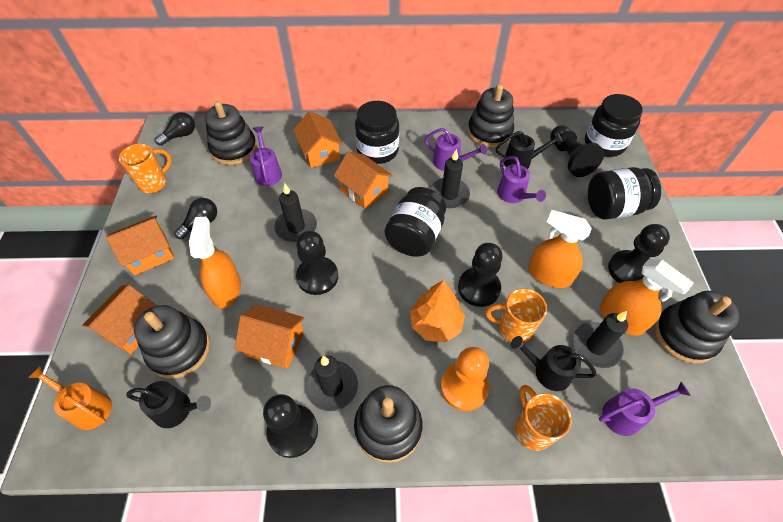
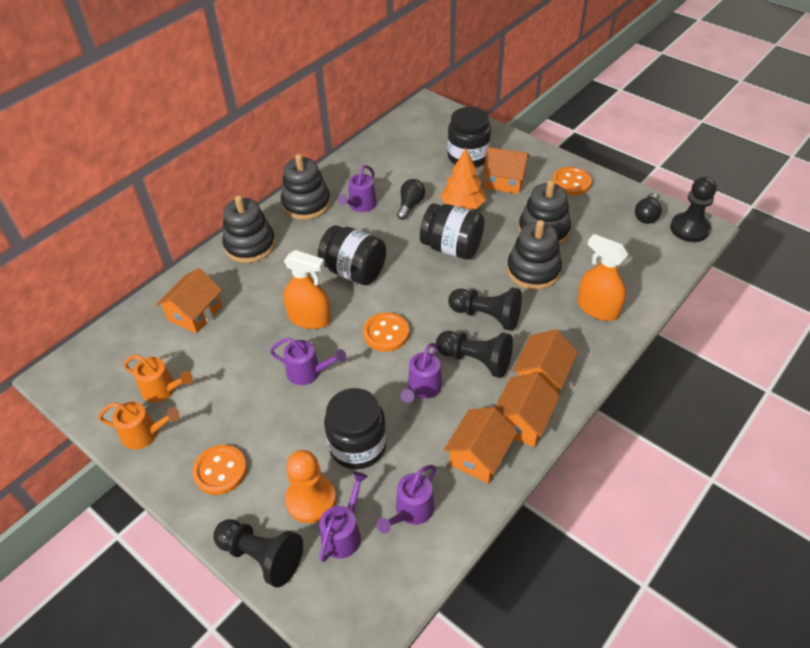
black candle: 4 -> 0
black pawn: 5 -> 4
black stacking toy: 5 -> 4
black watering can: 3 -> 0
orange button: 0 -> 3
orange mug: 3 -> 0
orange spray bottle: 3 -> 2
orange watering can: 1 -> 2
purple watering can: 4 -> 5

